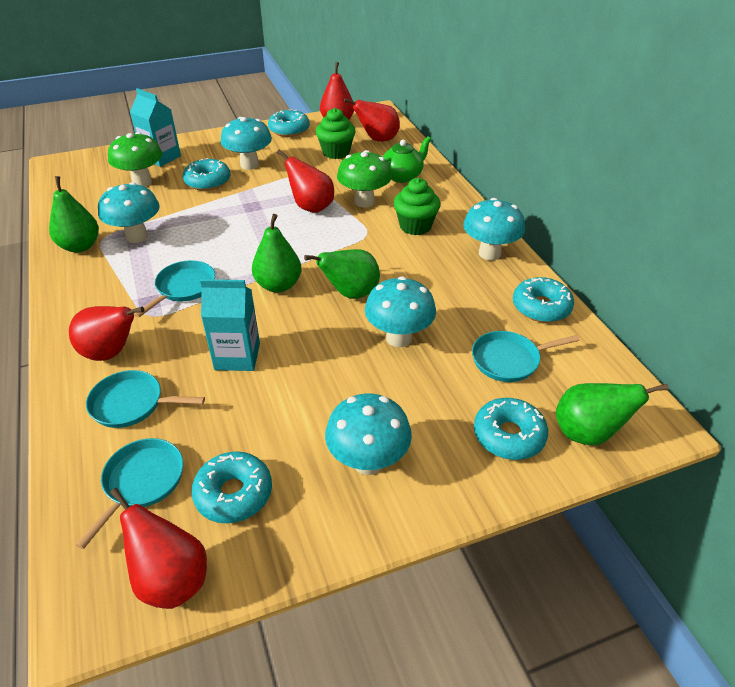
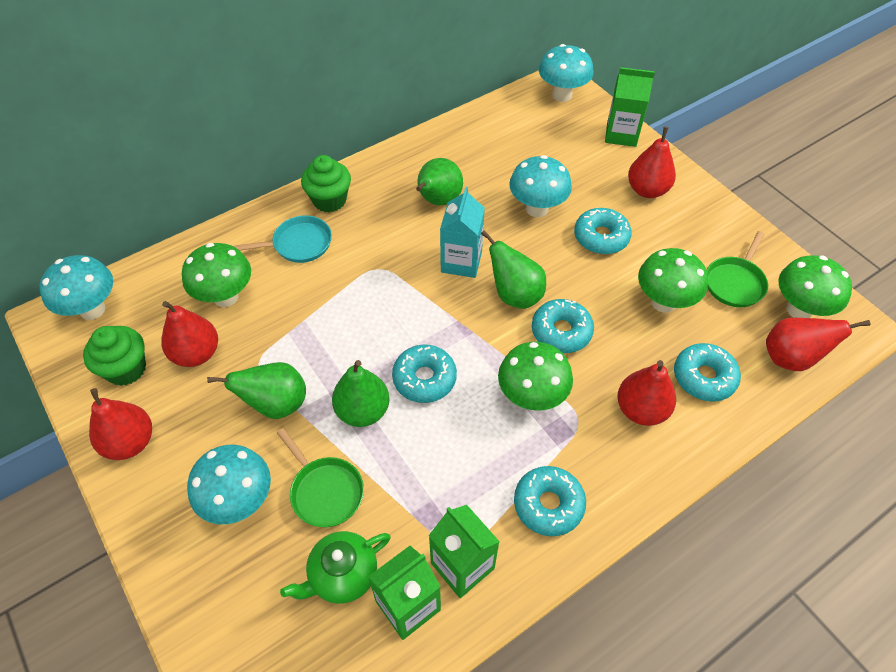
green carton: 0 -> 3
green mushroom: 2 -> 4
green pan: 0 -> 2
turquoise carton: 2 -> 1
turquoise mushroom: 5 -> 4
turquoise pan: 4 -> 1

